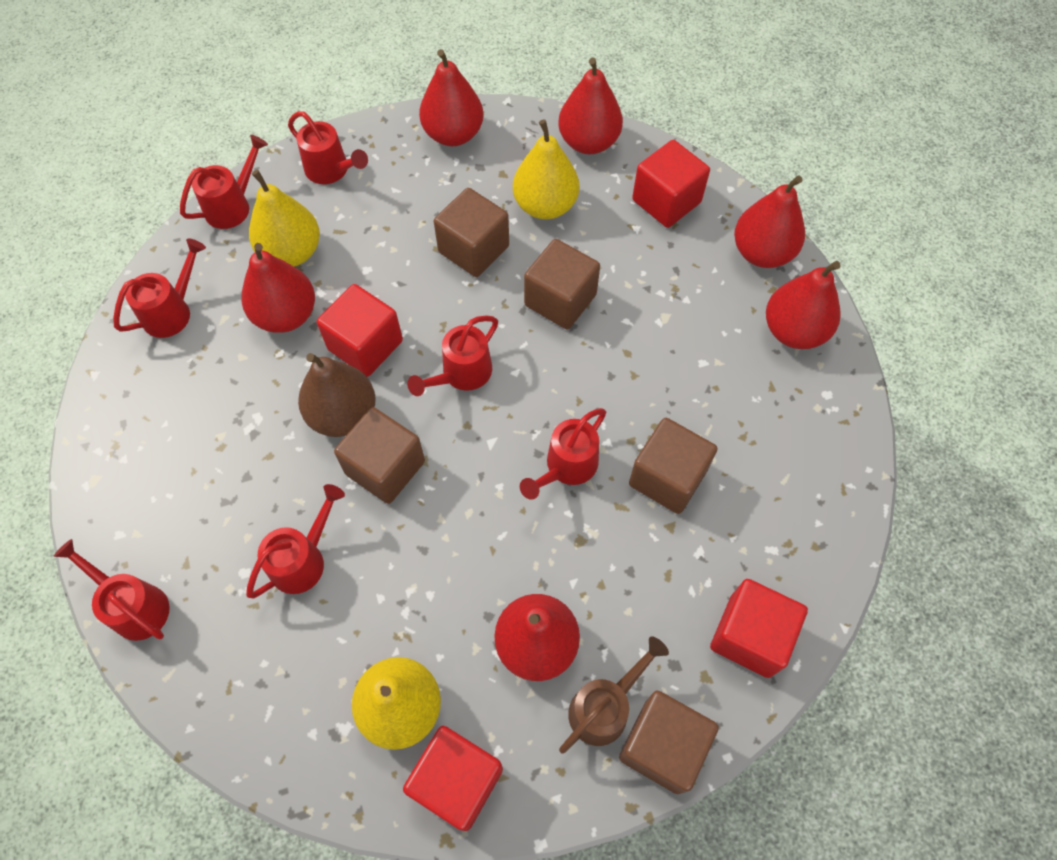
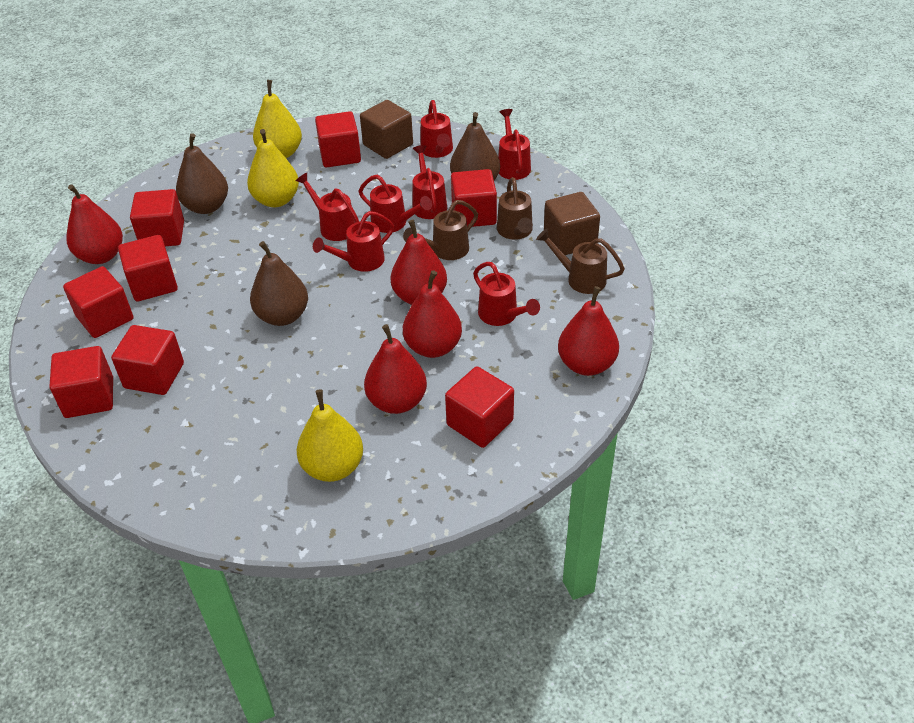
brown cube: 5 -> 2
brown pear: 1 -> 3
brown watering can: 1 -> 3
red cube: 4 -> 8
red pear: 6 -> 5

